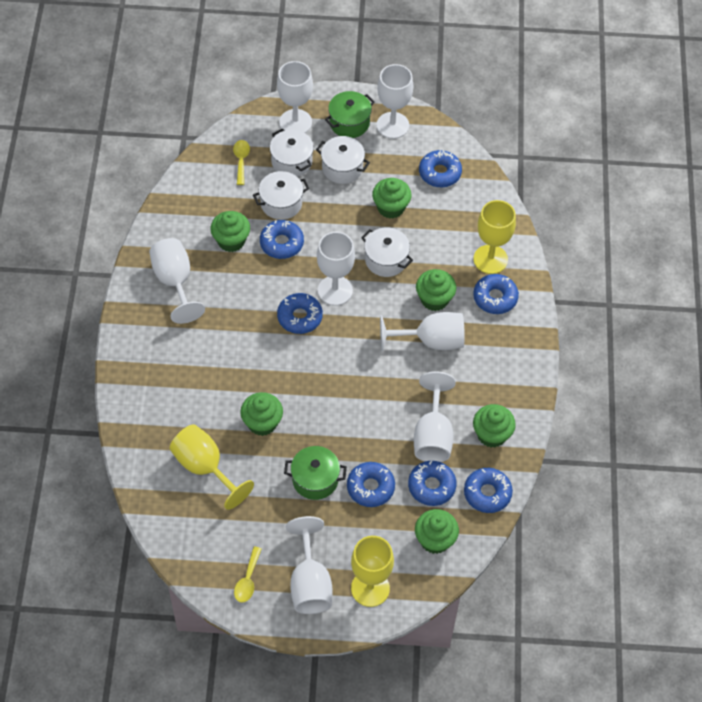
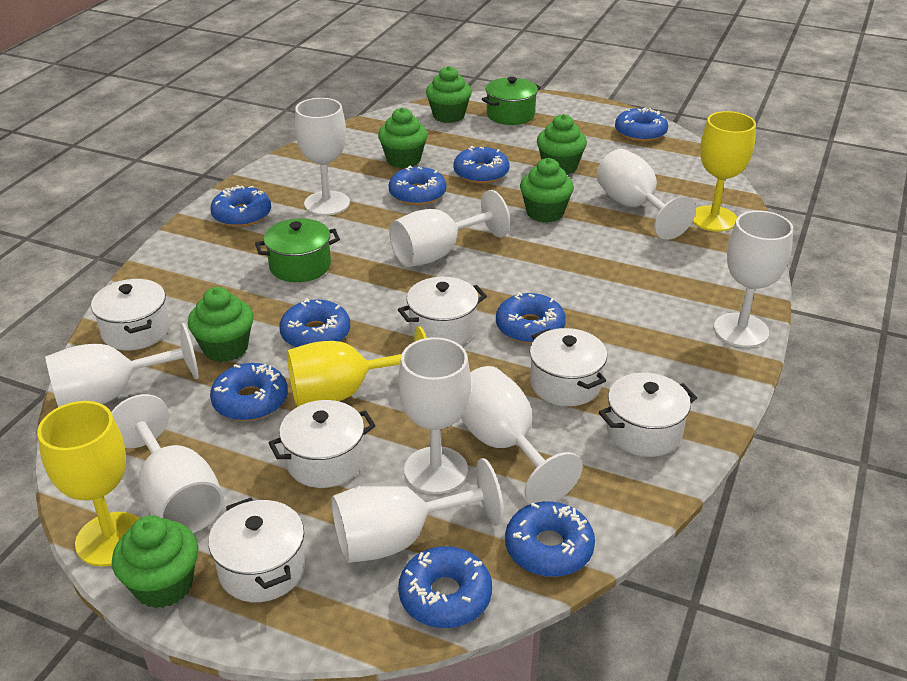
blue donut: 7 -> 9
white goblet: 7 -> 9
white pot: 4 -> 6
yellow spoon: 2 -> 0

